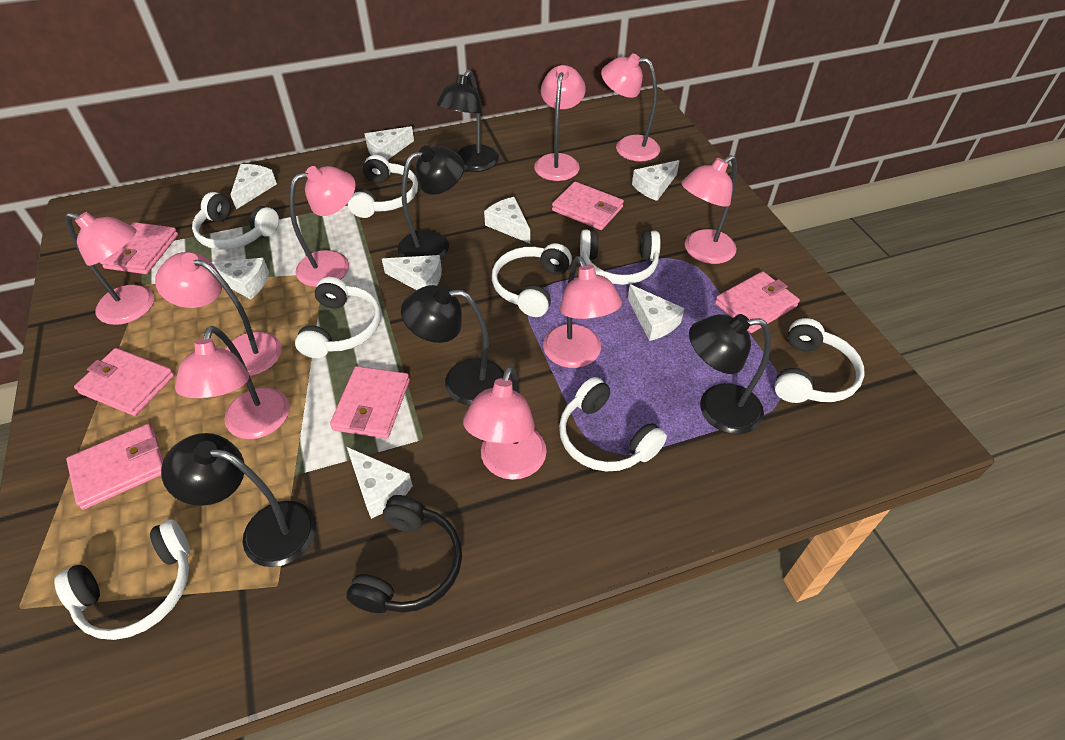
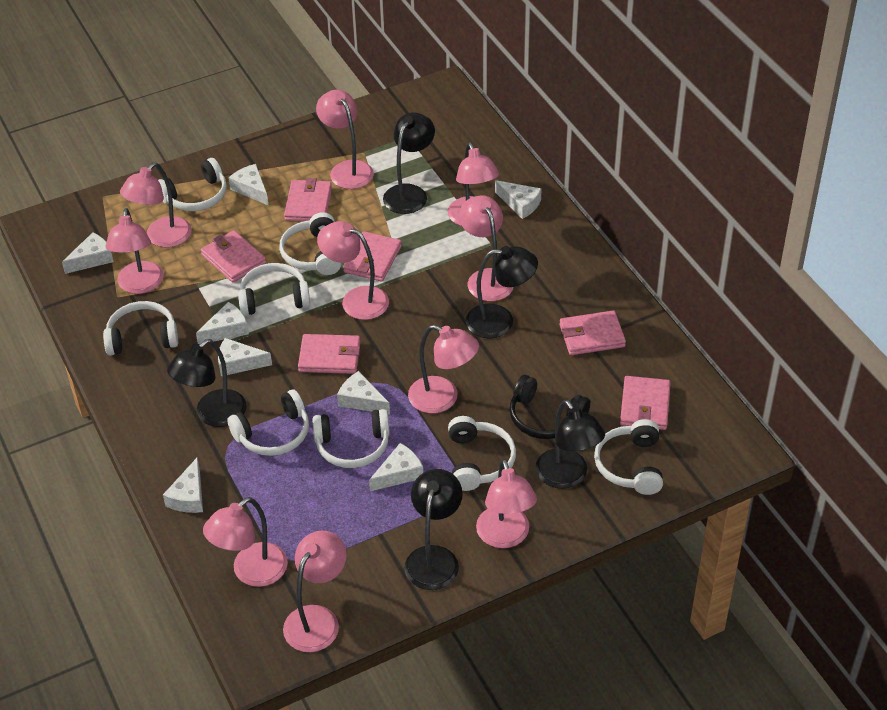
pink lamp: 9 -> 10

